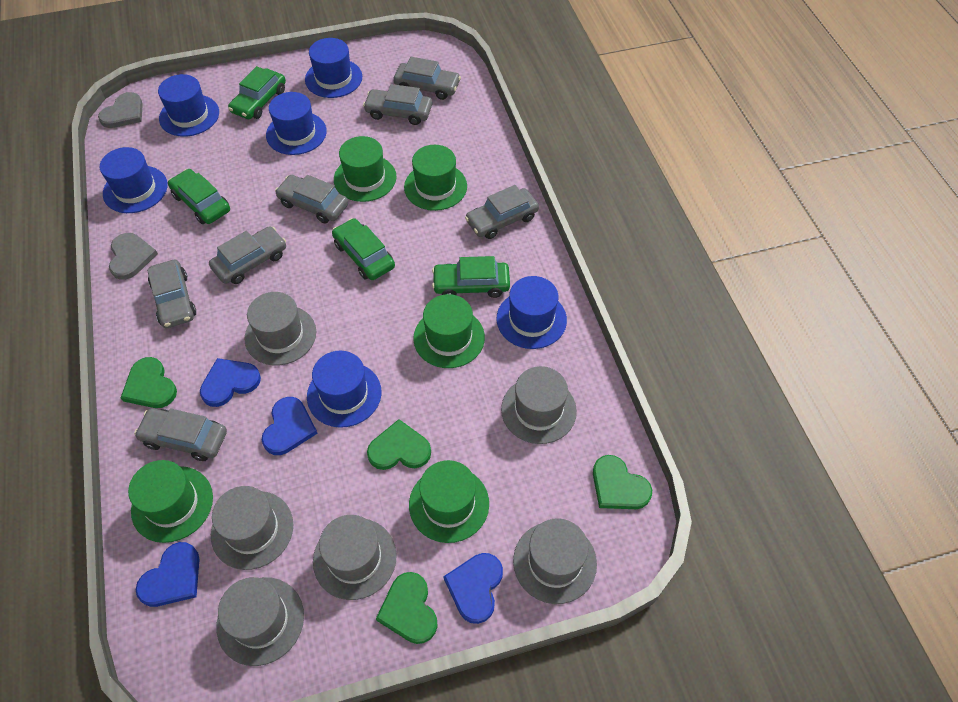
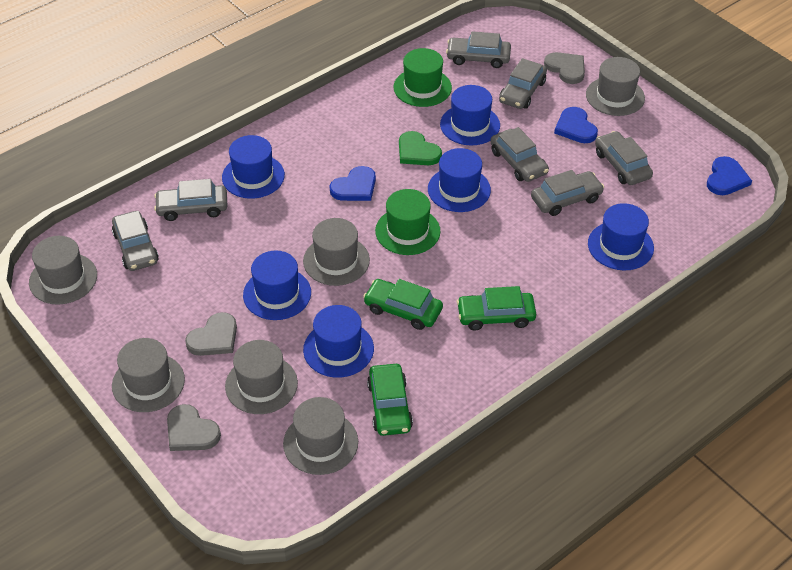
blue heart: 4 -> 3
green car: 4 -> 3
green hat: 5 -> 2
green heart: 4 -> 1
grey heart: 2 -> 3

